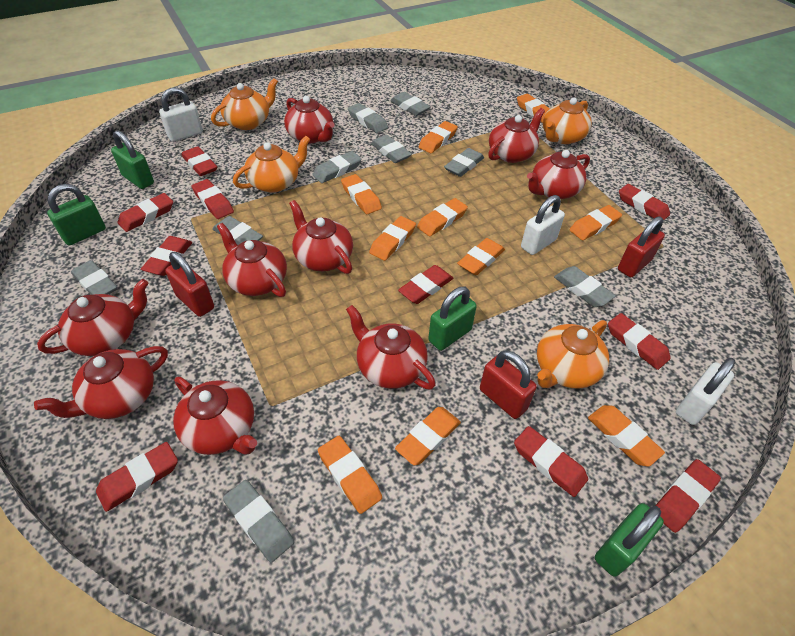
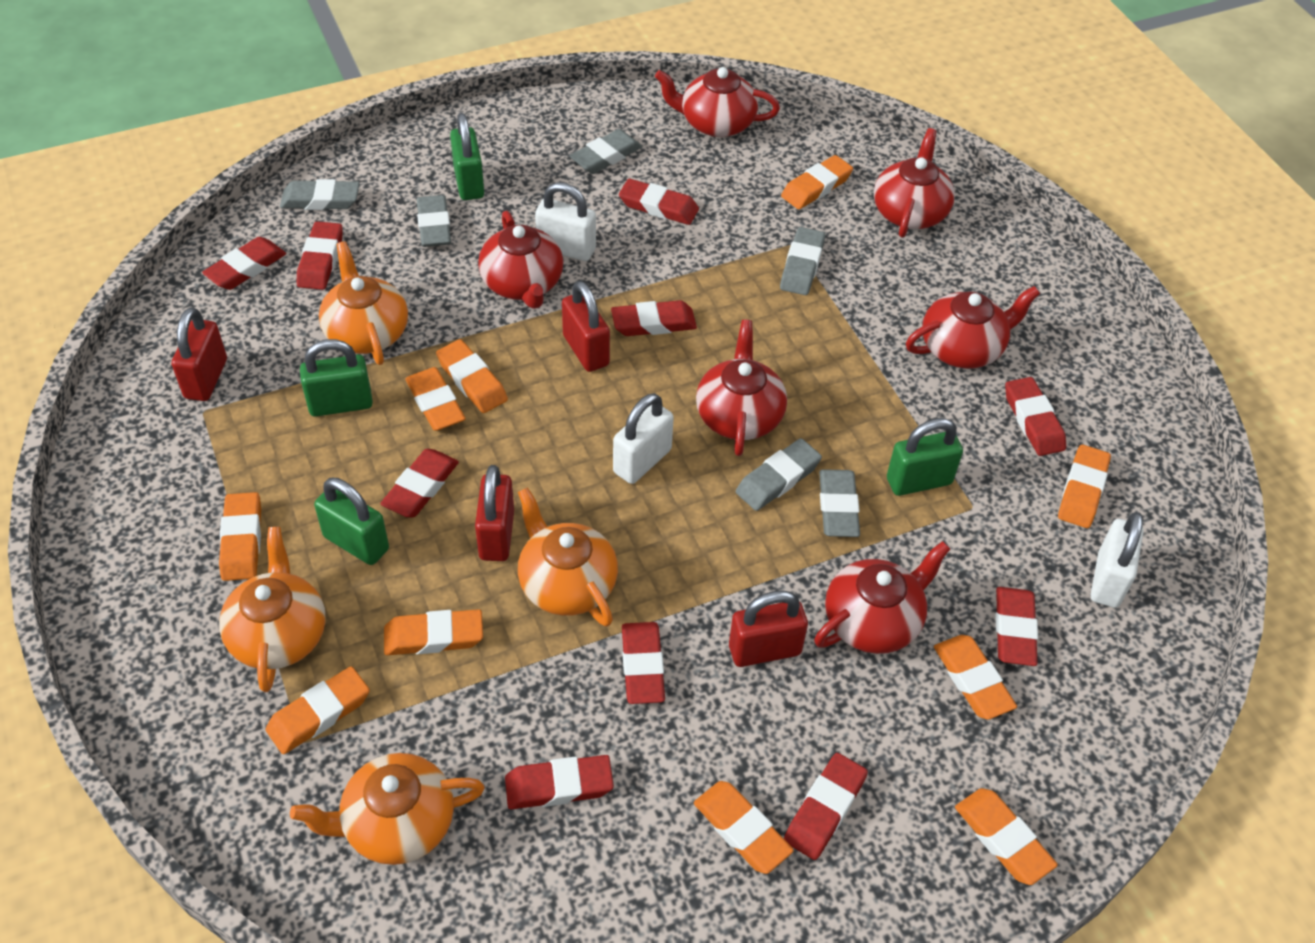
grey eraser: 9 -> 6
red padlock: 3 -> 4
red teapot: 9 -> 6

